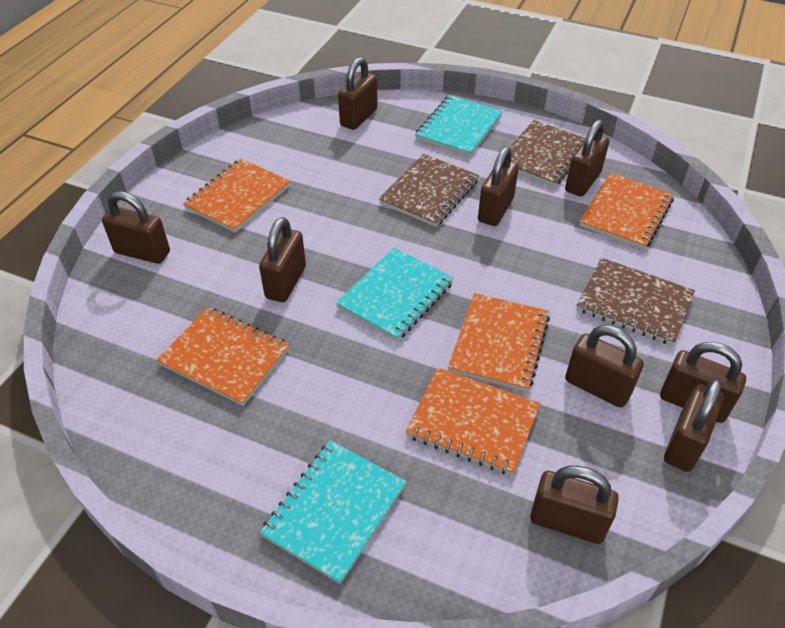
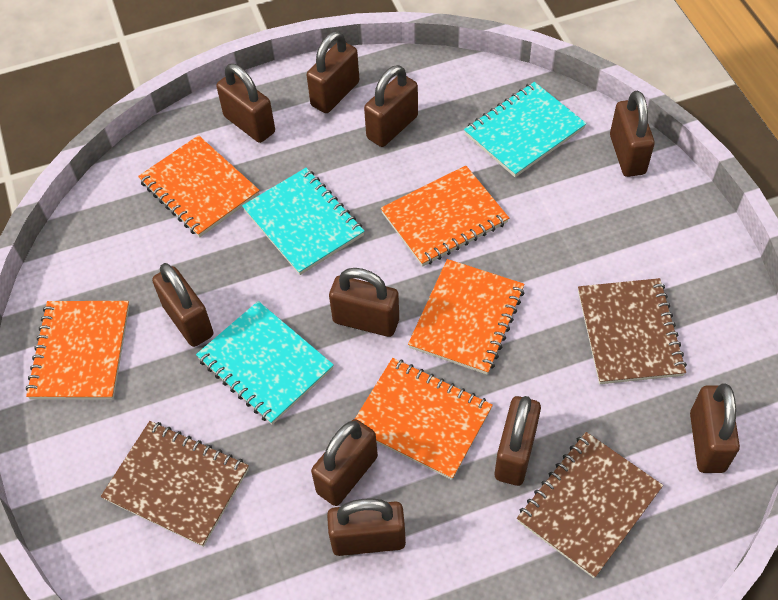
brown padlock: 9 -> 10

